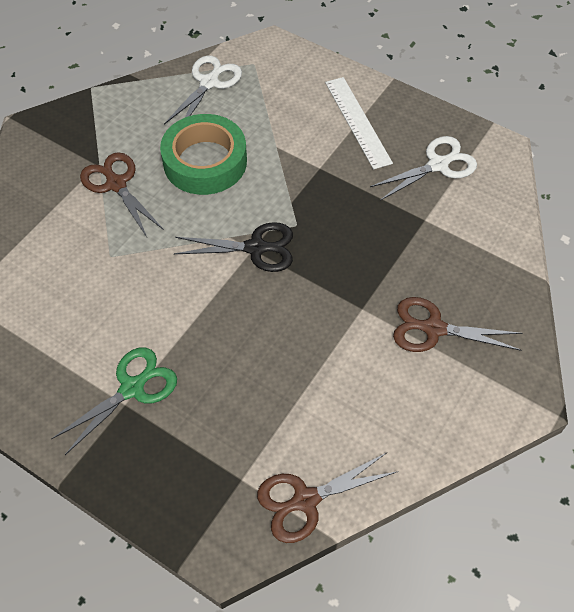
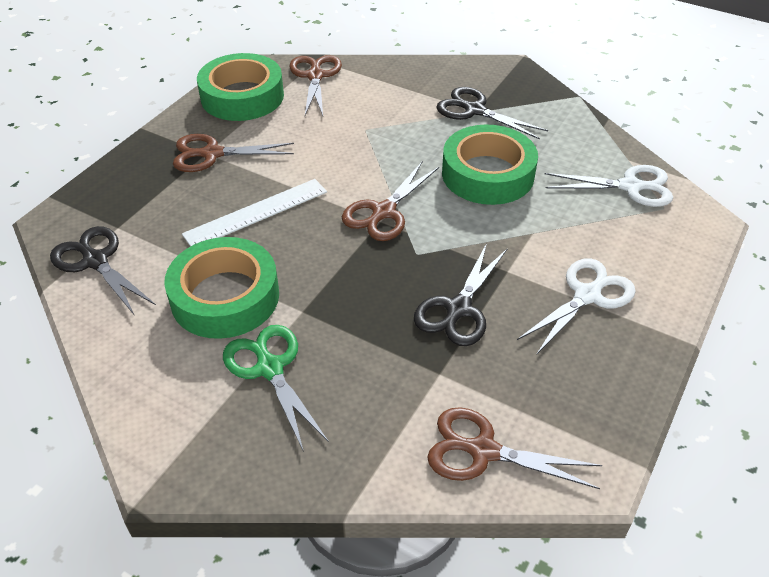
black scissors: 1 -> 3
brown scissors: 3 -> 4
green tape: 1 -> 3

